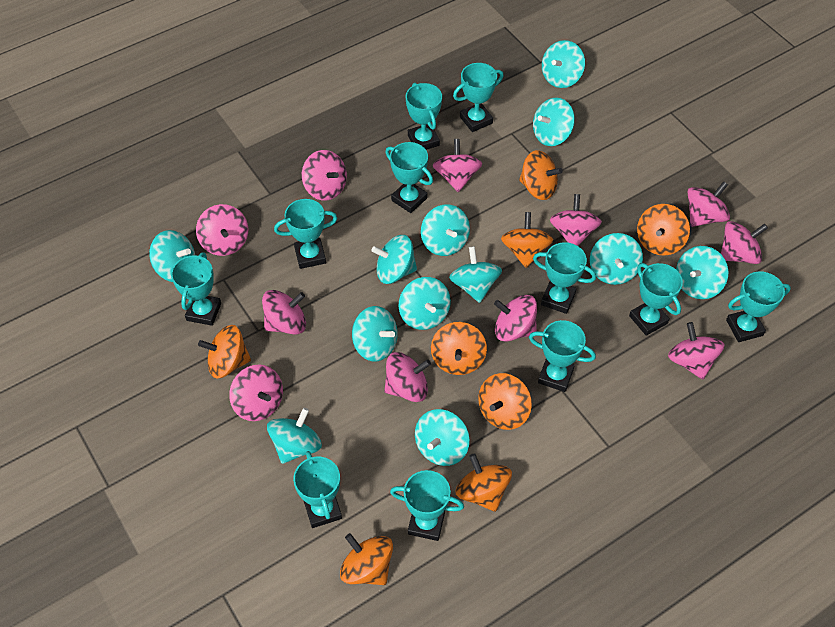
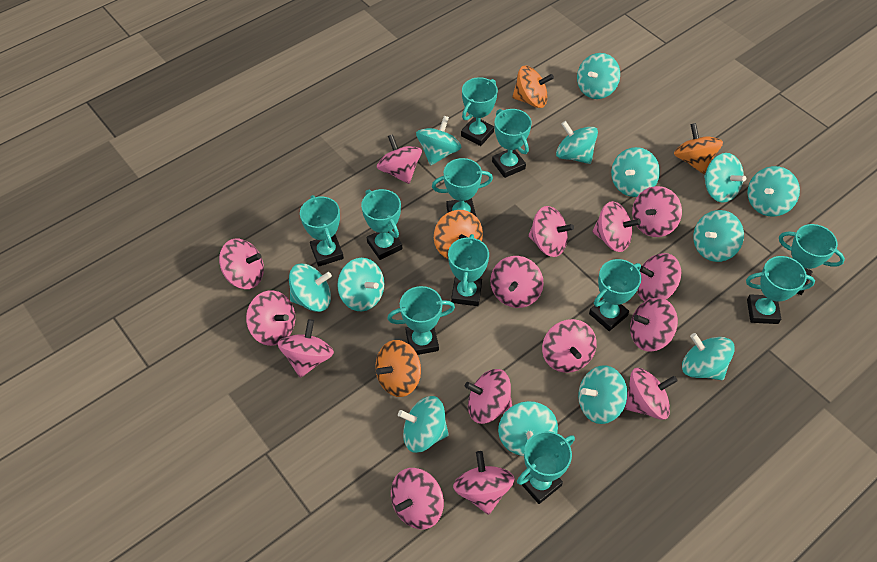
orange spinning top: 8 -> 4
pink spinning top: 11 -> 15
turquoise spinning top: 12 -> 13

